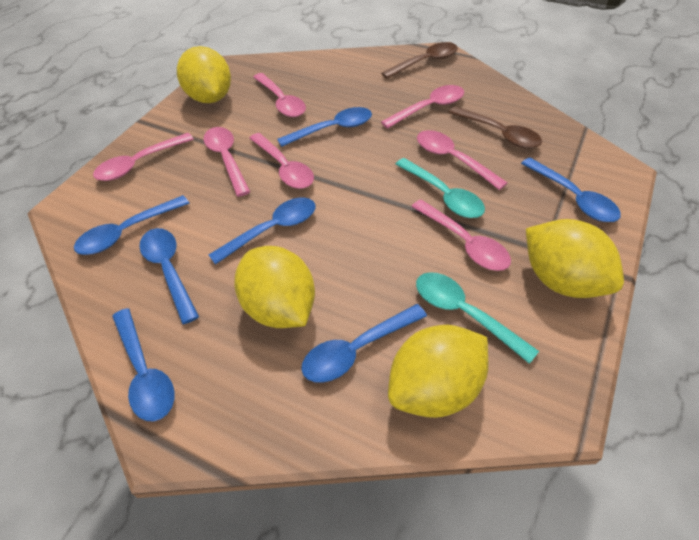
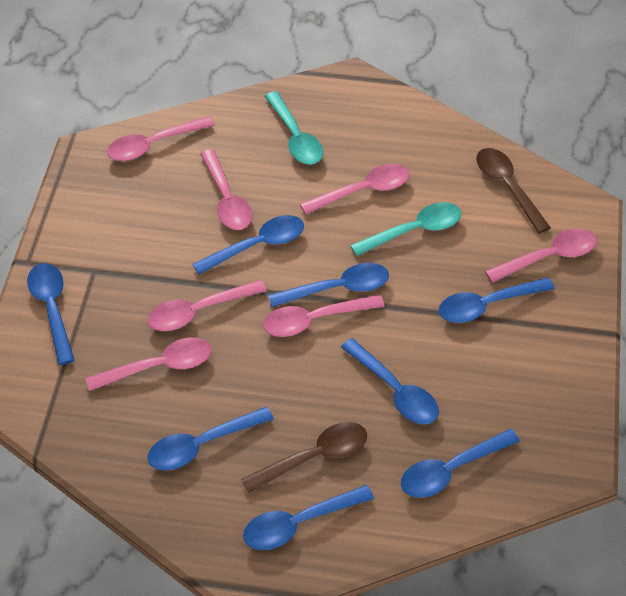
blue spoon: 7 -> 8
yellow lemon: 4 -> 0

